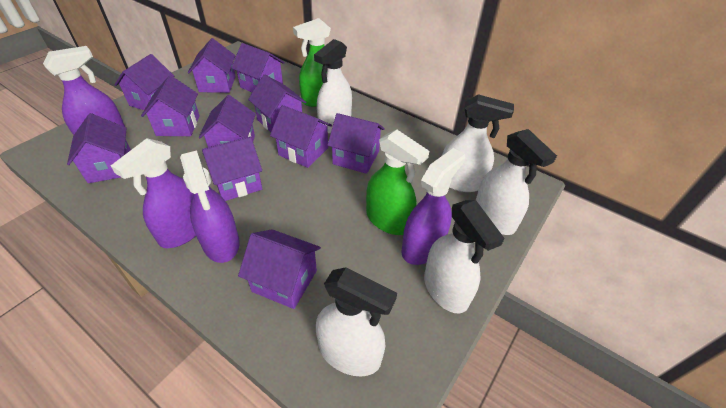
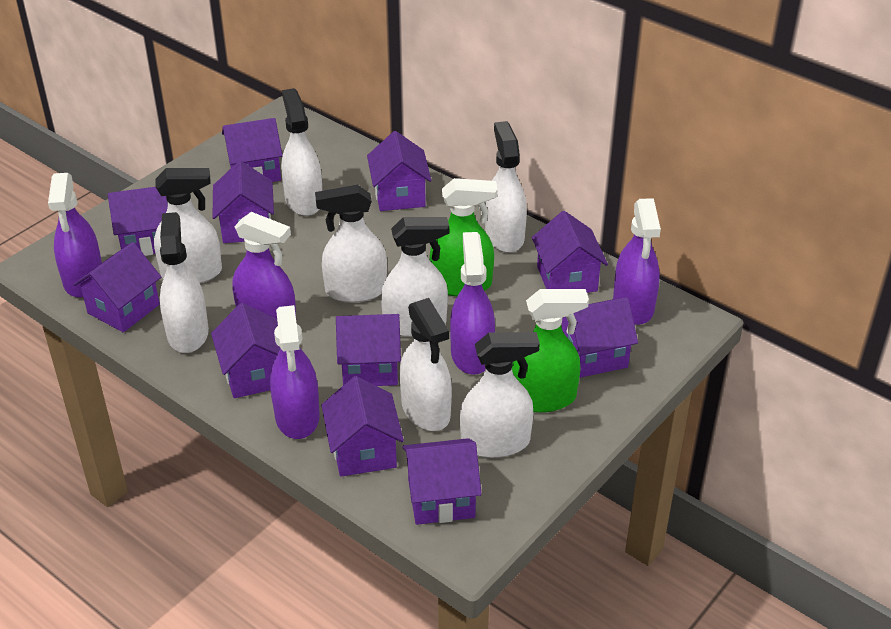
purple spray bottle: 4 -> 5
white spray bottle: 5 -> 8

